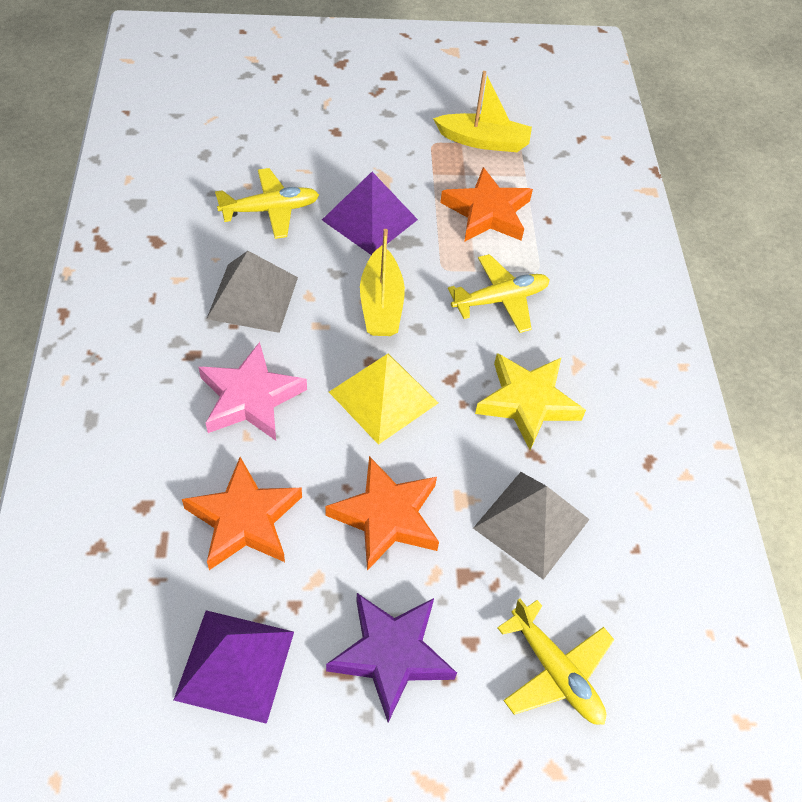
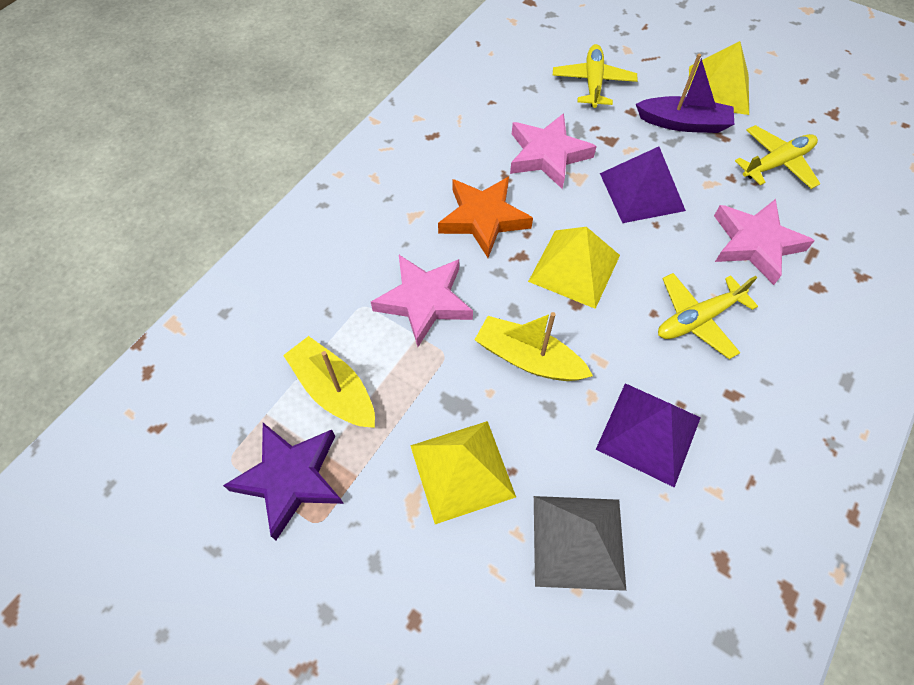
grey pyramid: 2 -> 1
orange star: 3 -> 1
pink star: 1 -> 3
purple boat: 0 -> 1
yellow pyramid: 1 -> 3
yellow star: 1 -> 0

